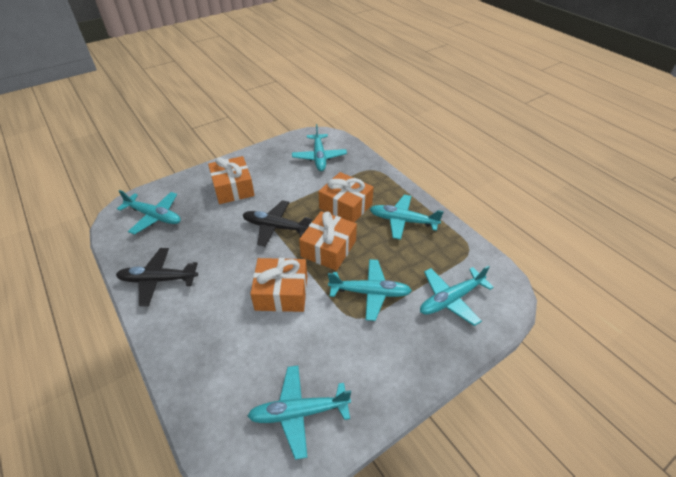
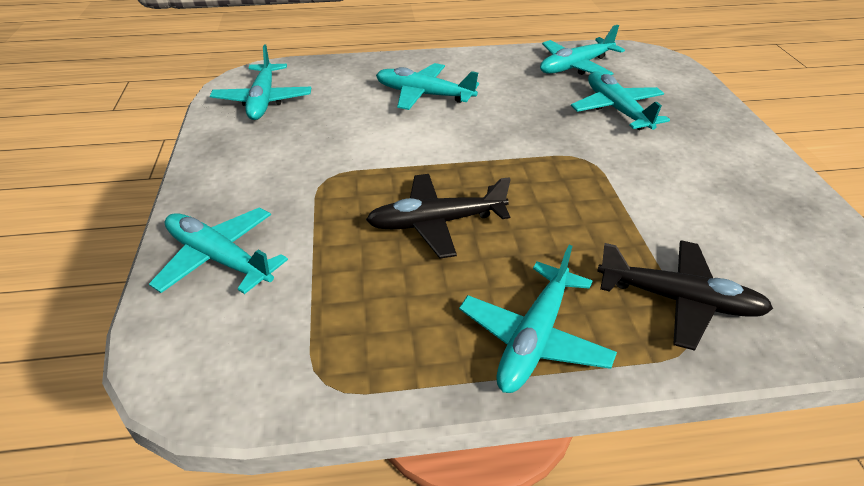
orange gift: 4 -> 0

